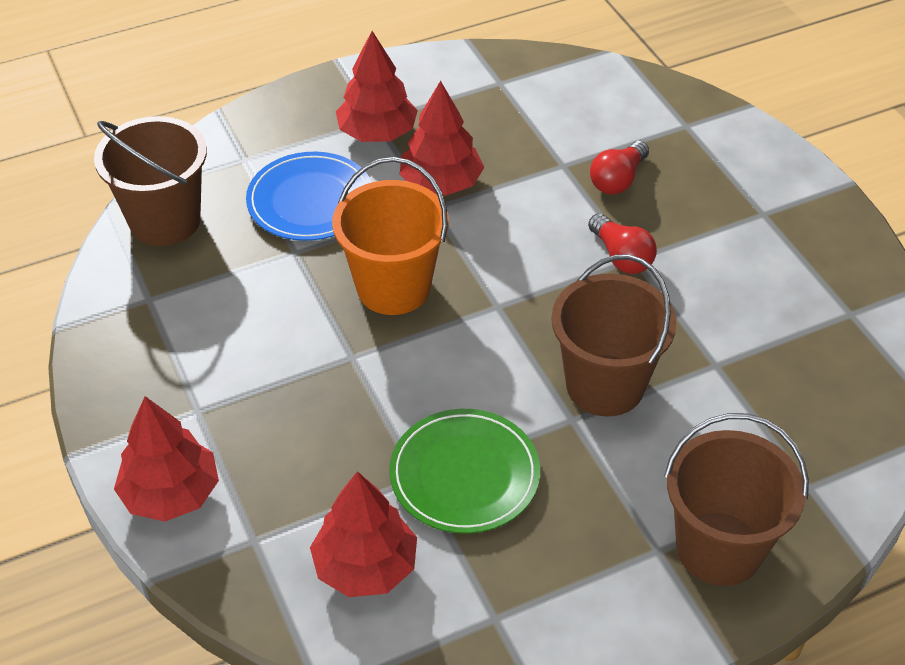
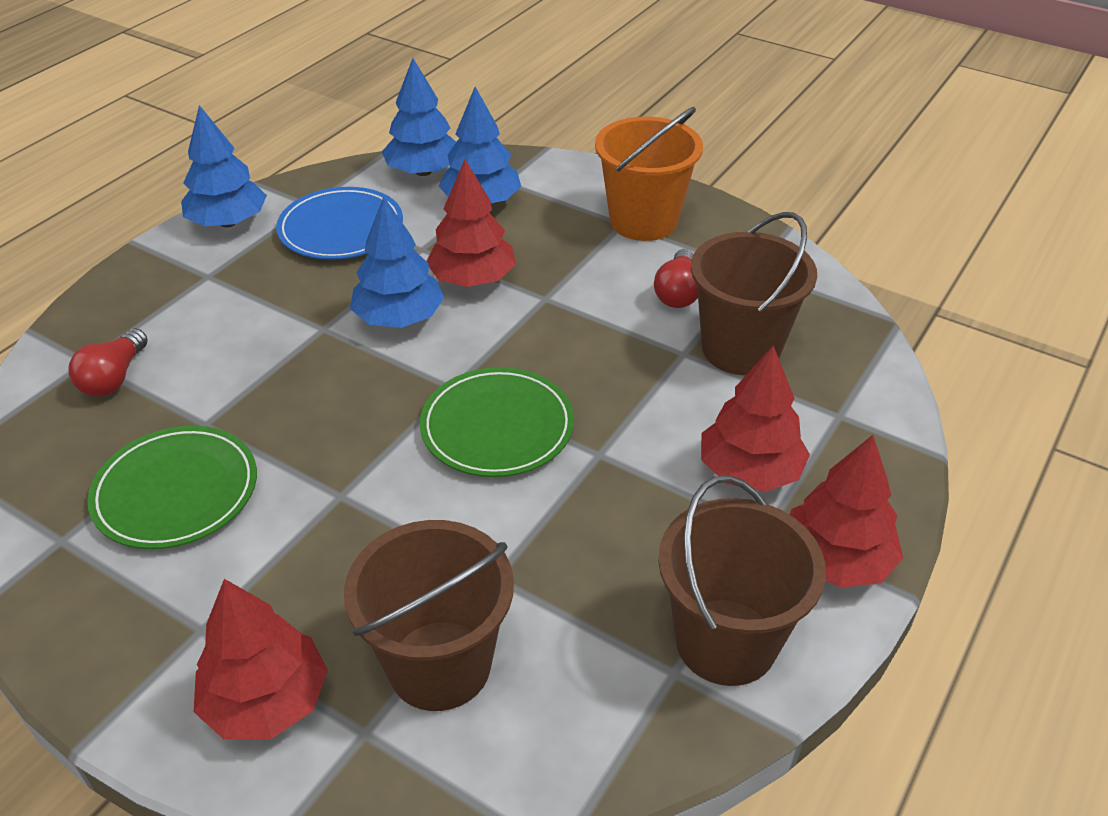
blue tree: 0 -> 4
green plate: 1 -> 2

